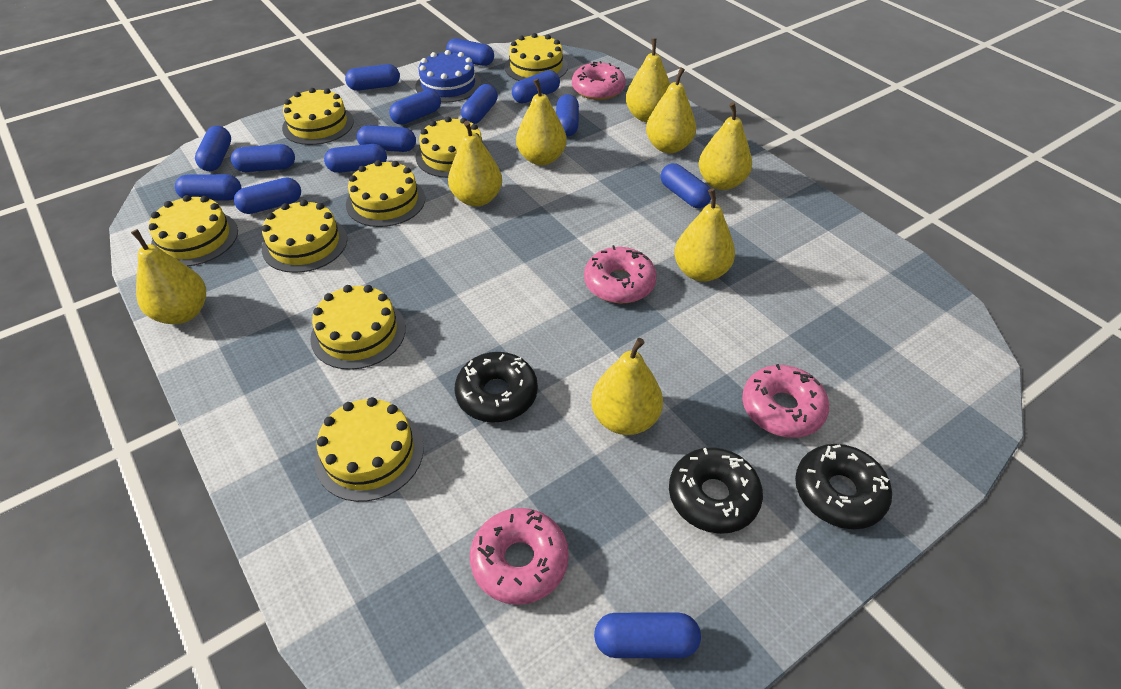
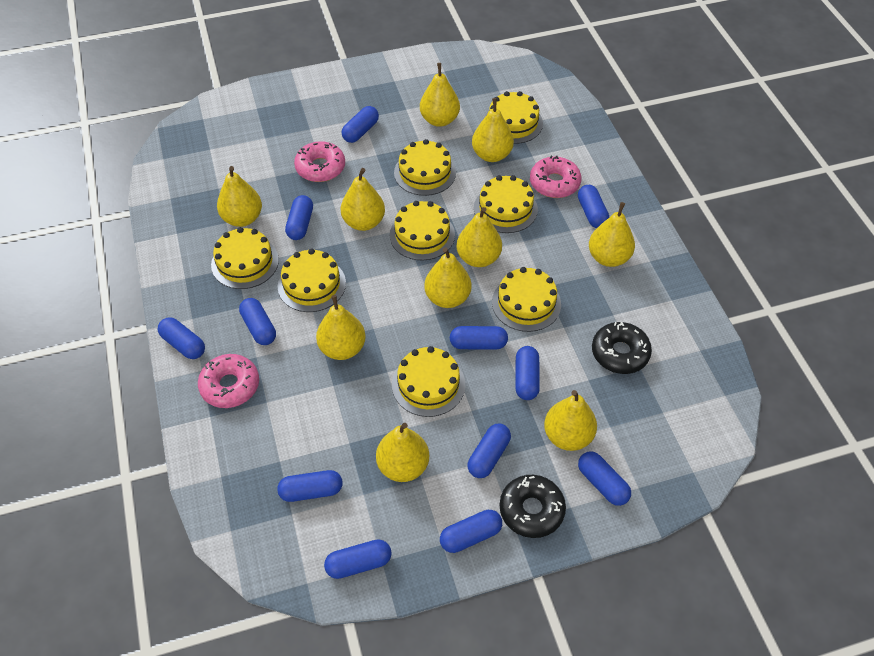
black donut: 3 -> 2
blue cake: 1 -> 0
blue capsule: 14 -> 12
pink donut: 4 -> 3
yellow pear: 8 -> 10

